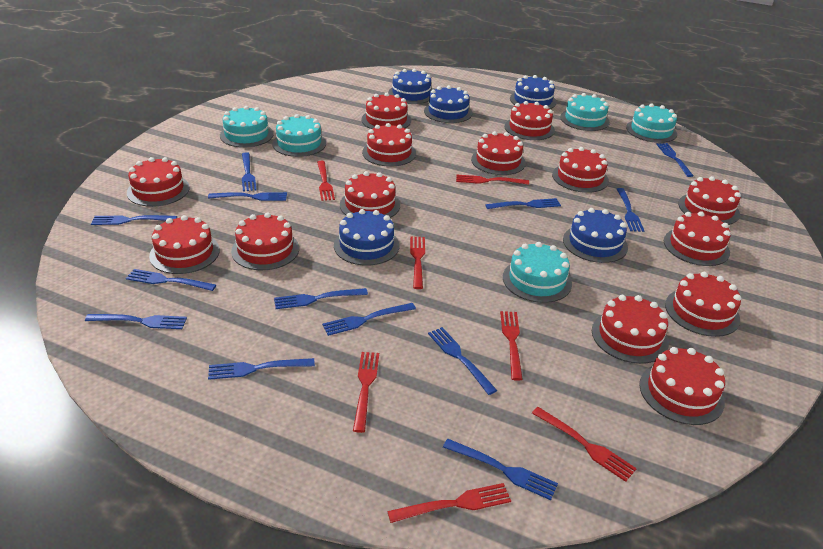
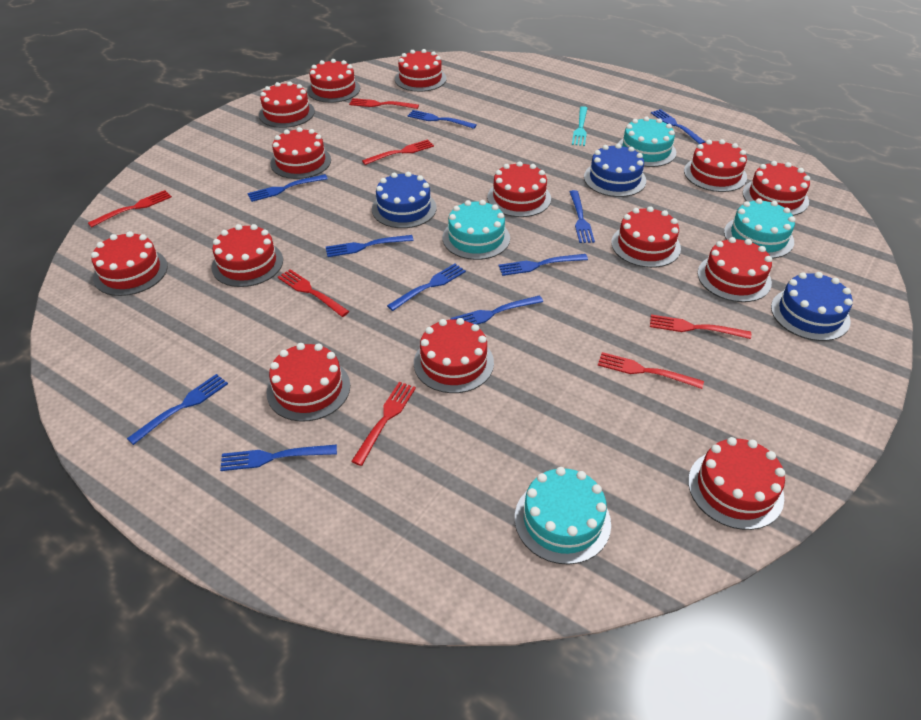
blue cake: 5 -> 3
blue fork: 13 -> 10
turquoise cake: 5 -> 4
turquoise fork: 0 -> 1

